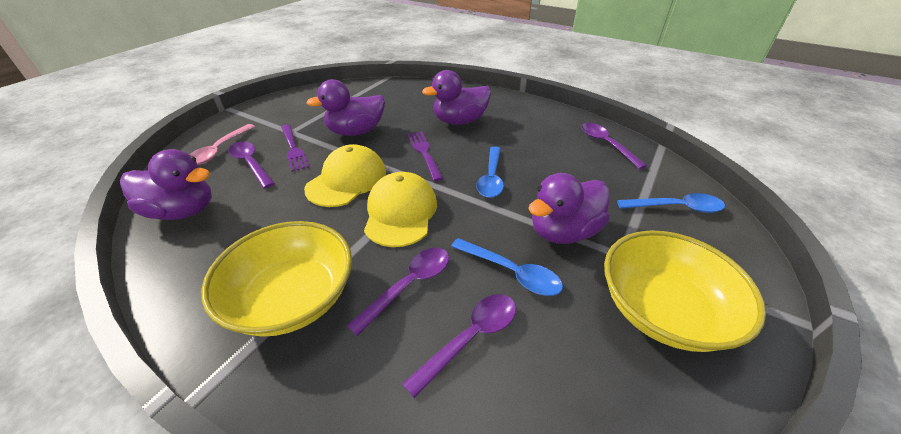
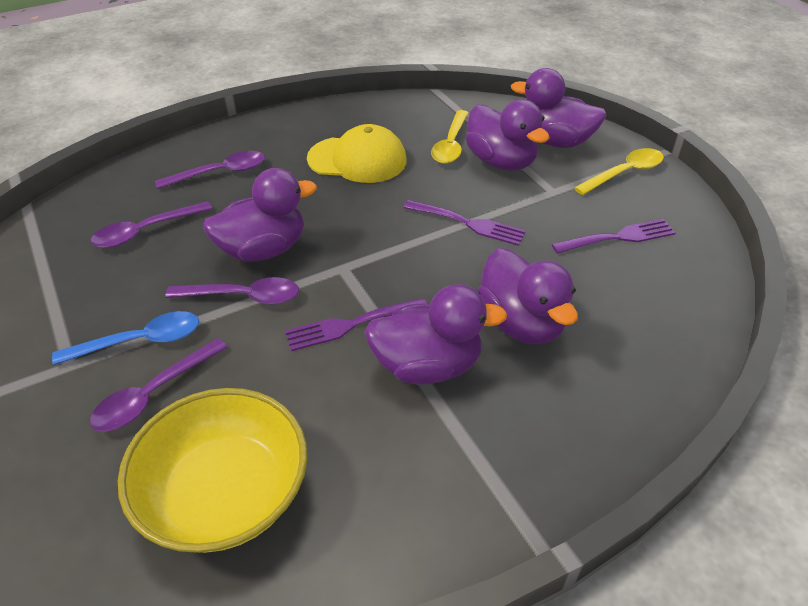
blue spoon: 3 -> 1
pink spoon: 1 -> 0
purple duck: 4 -> 5
purple fork: 2 -> 3
yellow bowl: 2 -> 1
yellow cap: 2 -> 1
yellow spoon: 0 -> 2

